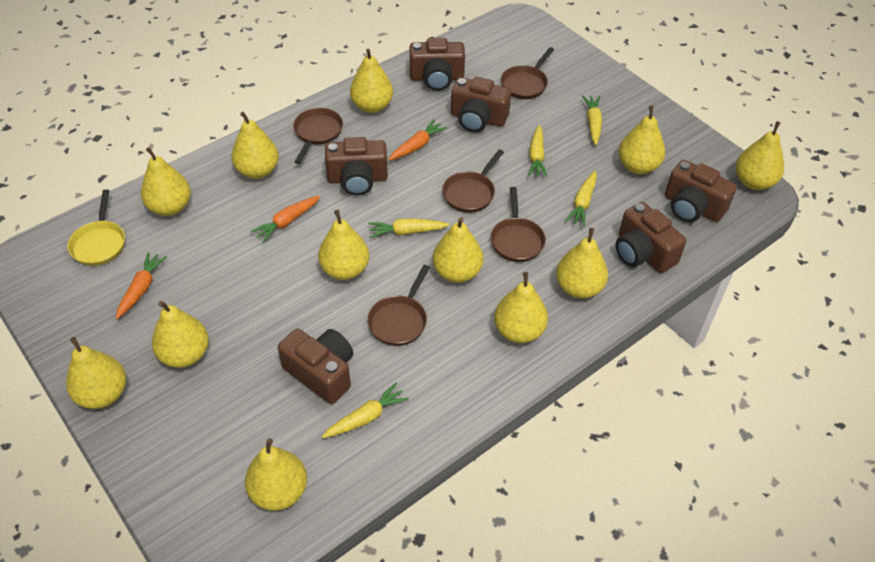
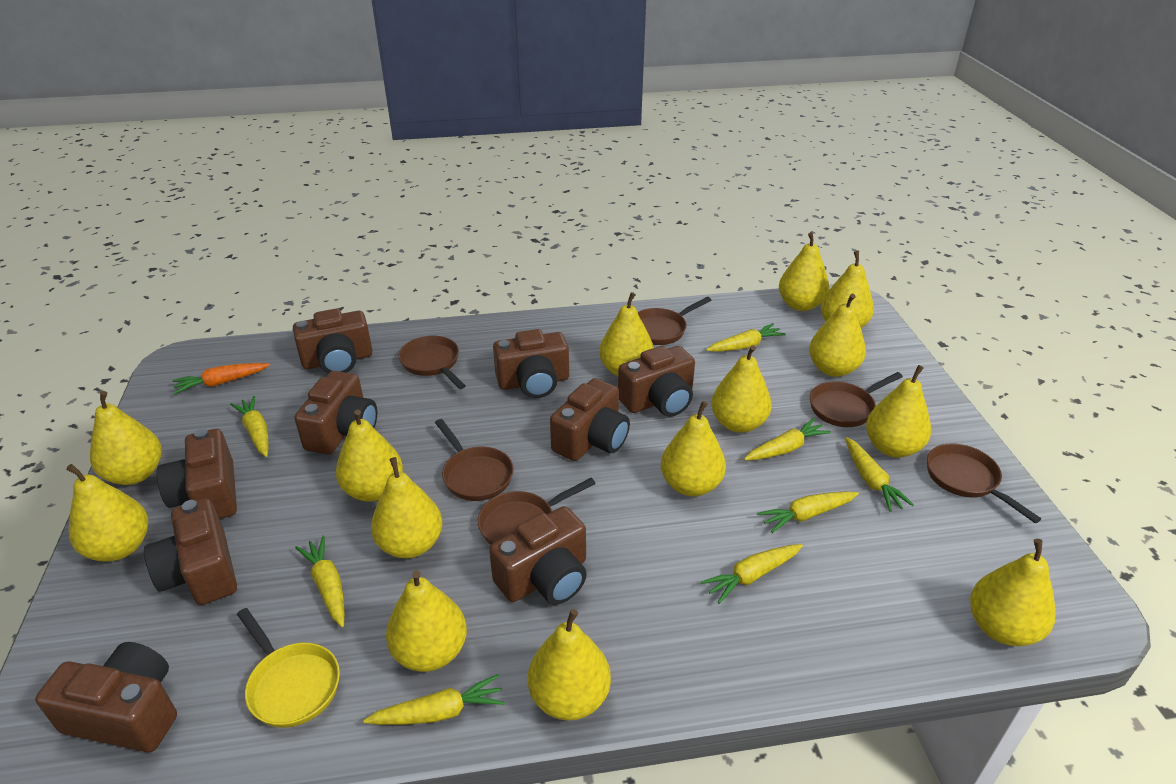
brown camera: 6 -> 9
brown pan: 5 -> 6
orange carrot: 3 -> 1
yellow carrot: 5 -> 8
yellow pear: 12 -> 14

